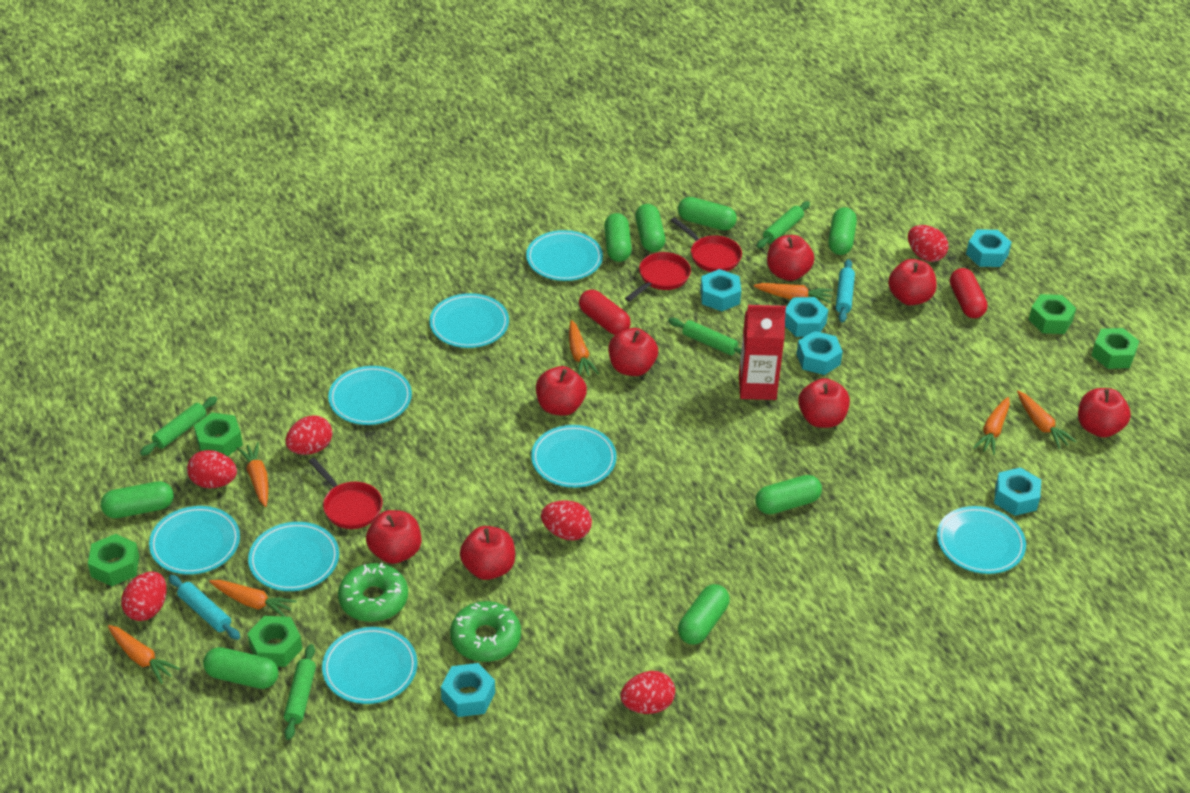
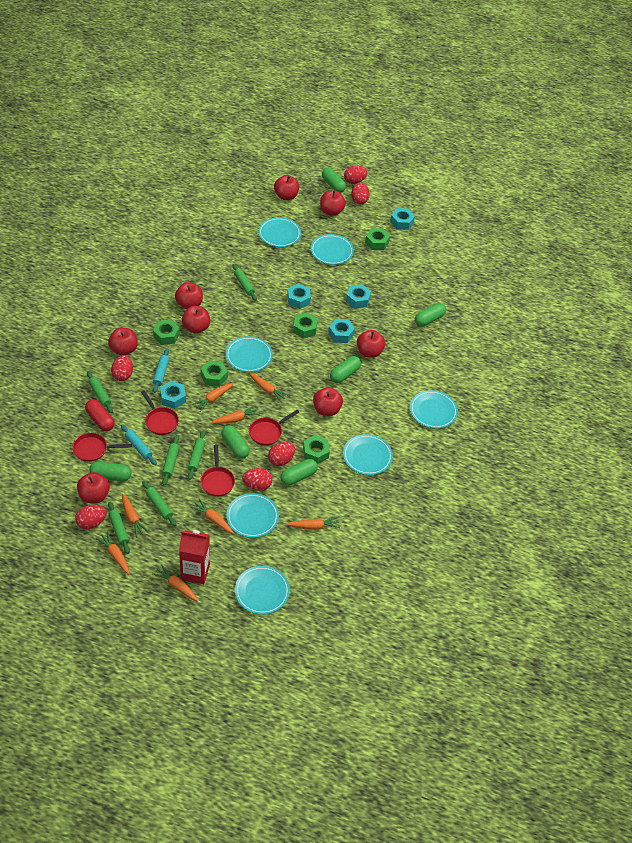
green capsule: 8 -> 6
green donut: 2 -> 0
green rolling pin: 4 -> 6
orange carrot: 7 -> 8
red capsule: 2 -> 1
red pan: 3 -> 4
turquoise nut: 6 -> 5
turquoise plate: 8 -> 7

